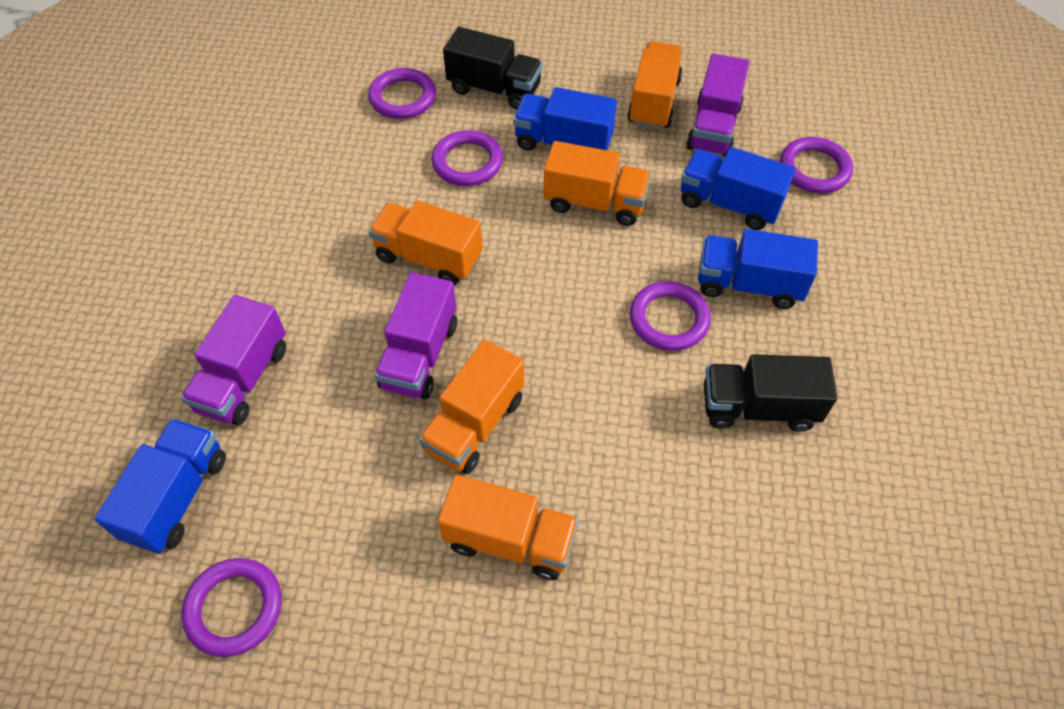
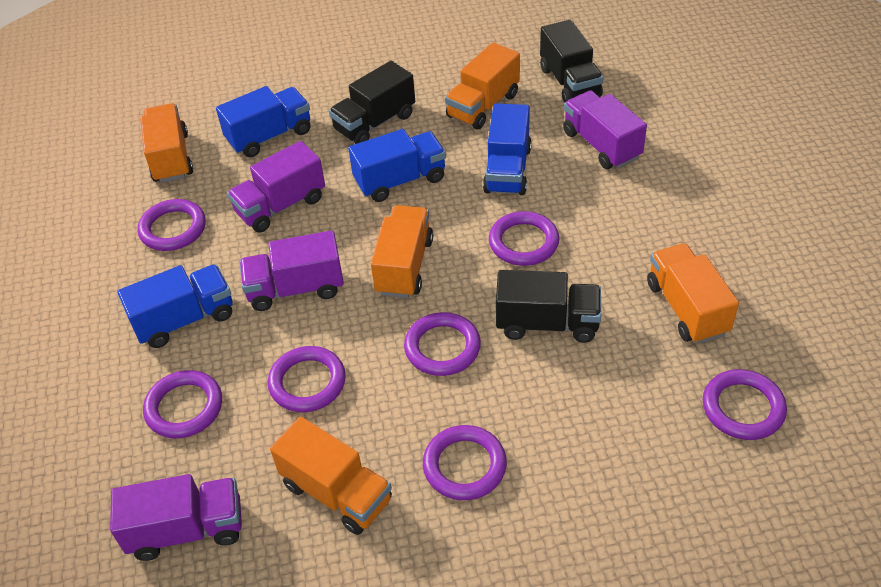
black truck: 2 -> 3
purple ring: 5 -> 7
purple truck: 3 -> 4

